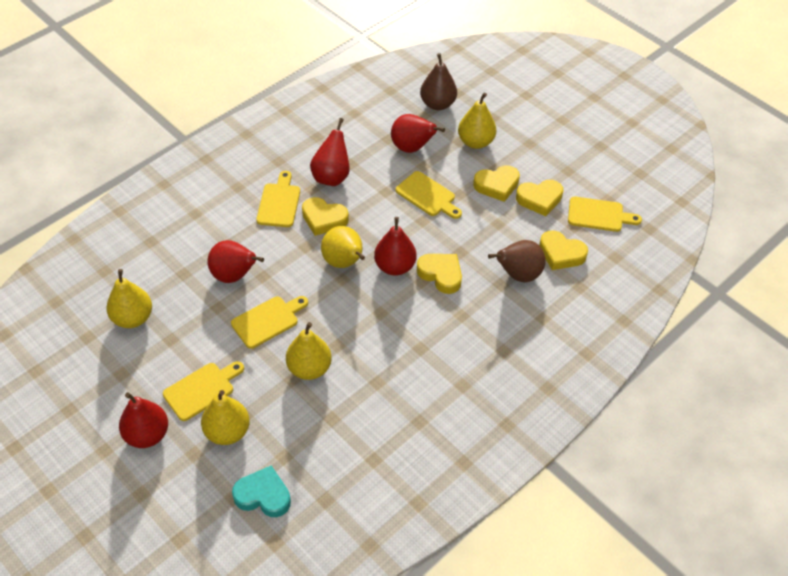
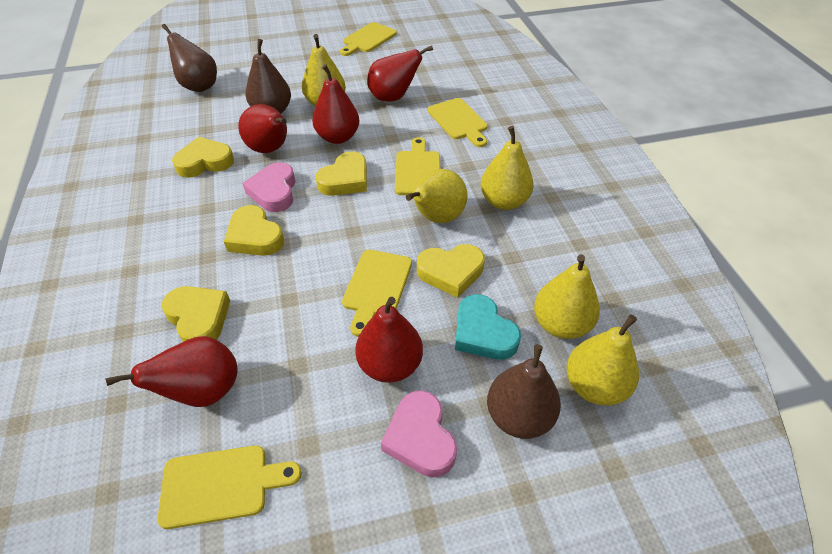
brown pear: 2 -> 3
pink heart: 0 -> 2

